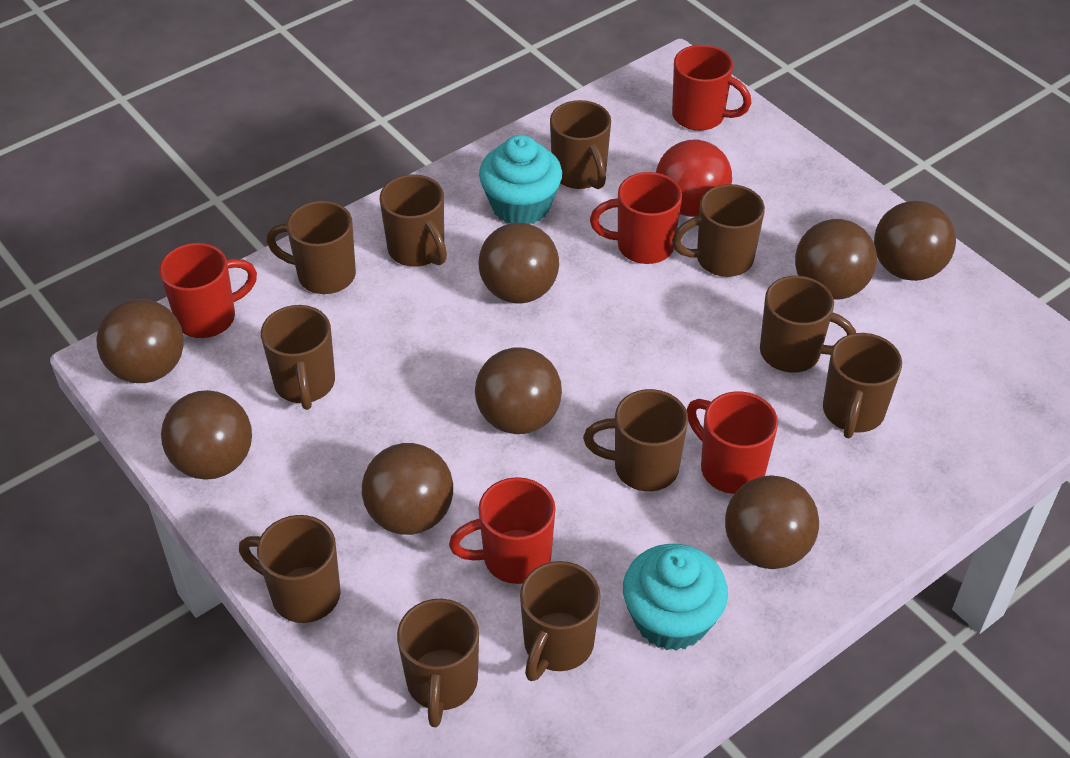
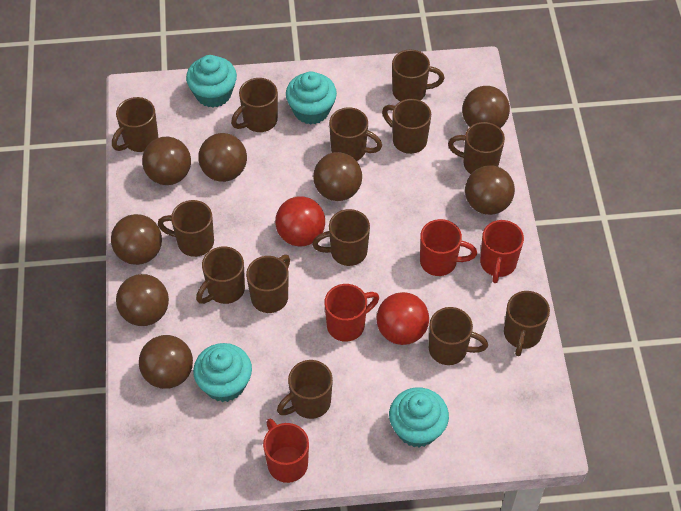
brown mug: 11 -> 13
red ball: 1 -> 2
red mug: 5 -> 4
turquoise cupcake: 2 -> 4

